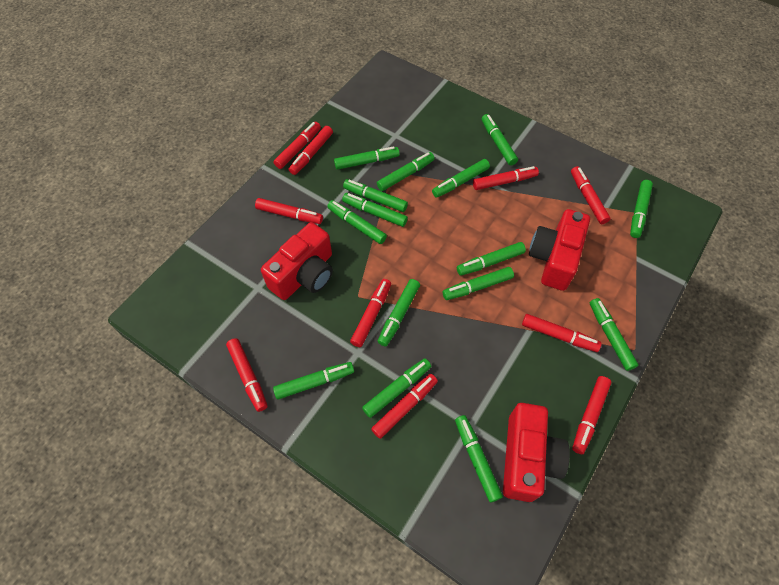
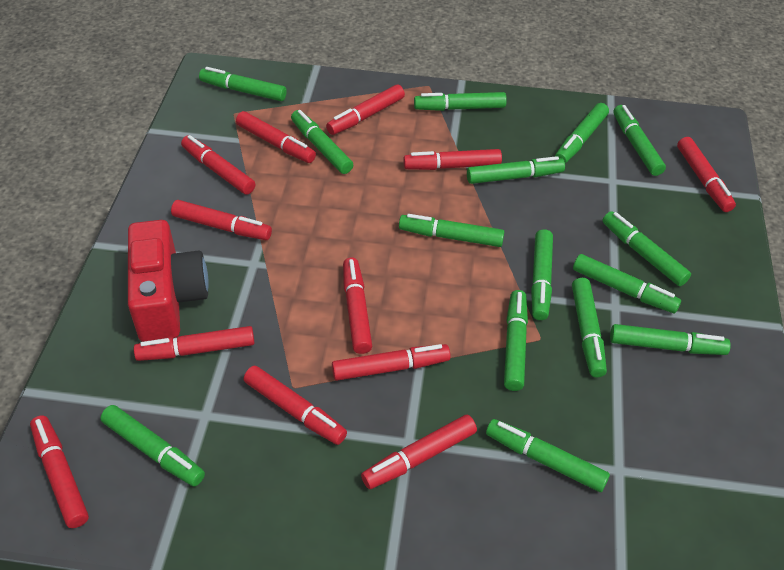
red camera: 3 -> 1
red marker: 10 -> 12

